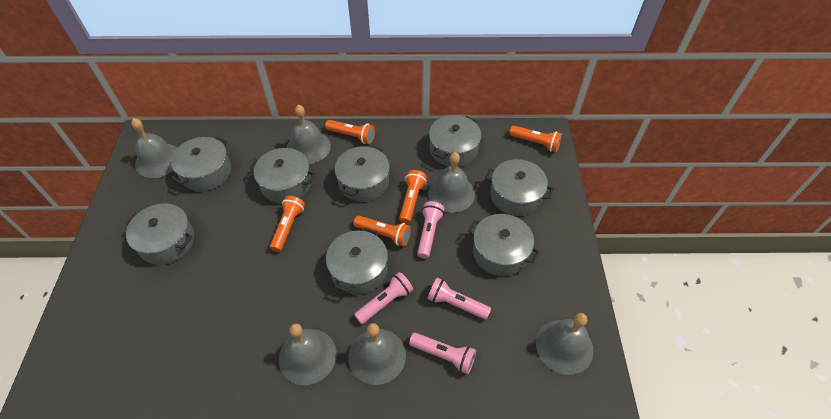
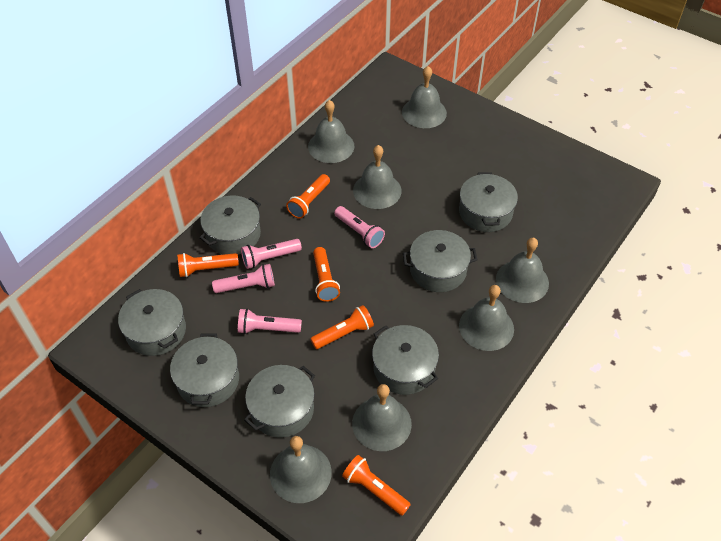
grey bell: 6 -> 7
grey pot: 8 -> 7

